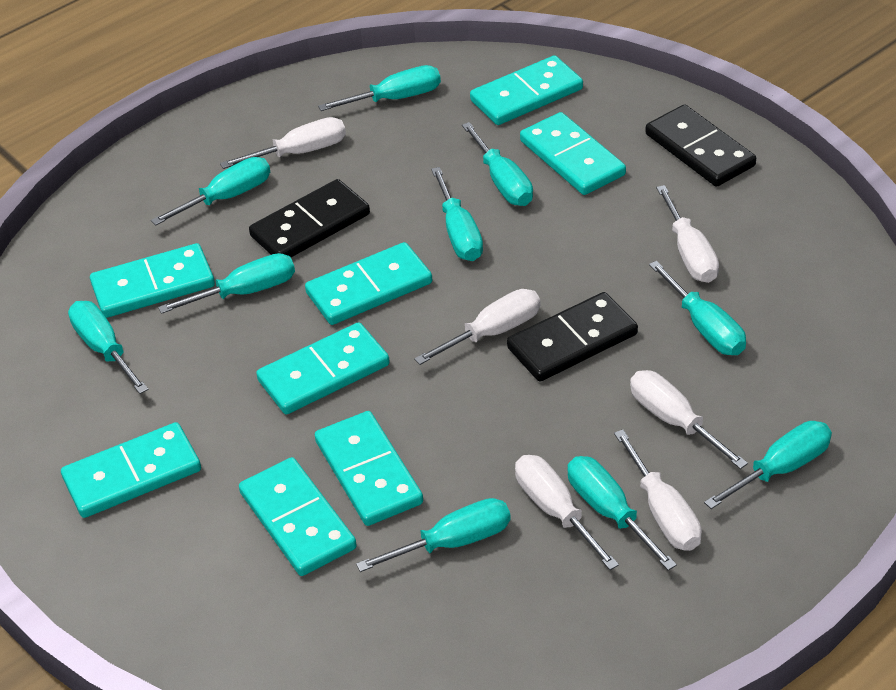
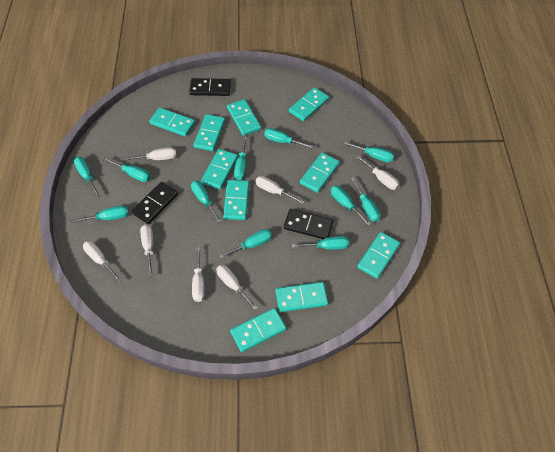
turquoise domino: 8 -> 10
turquoise screwdriver: 10 -> 11
white screwdriver: 6 -> 7

